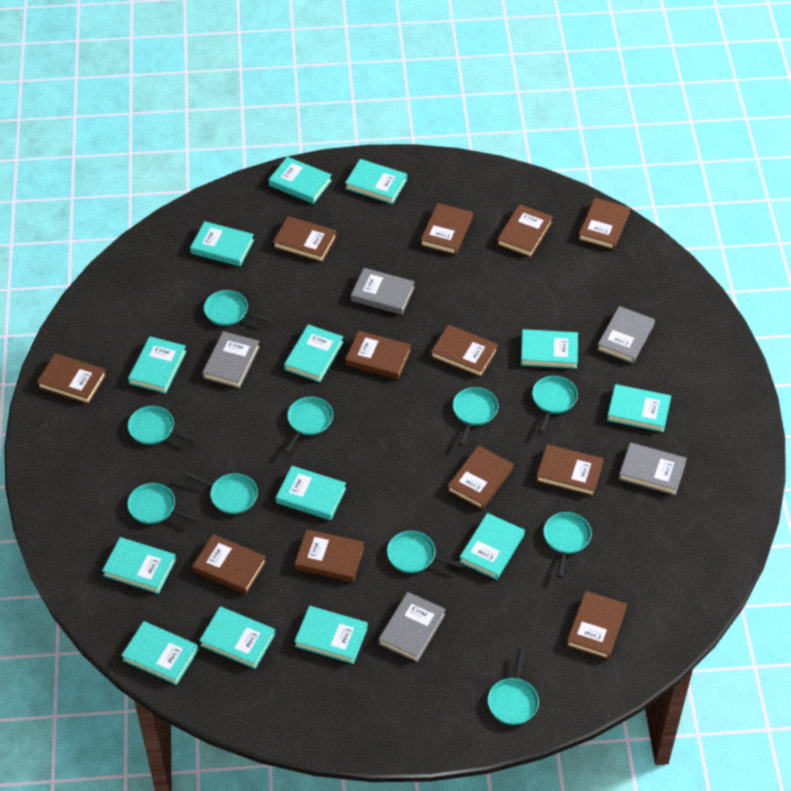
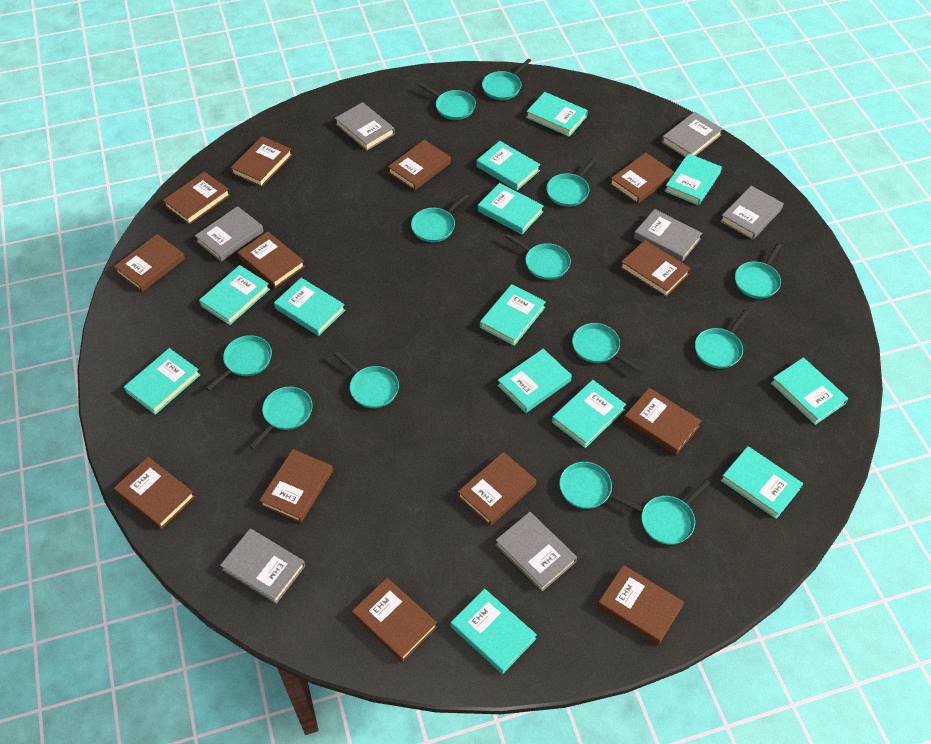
brown book: 12 -> 13
grey book: 5 -> 7
turquoise pan: 10 -> 13

